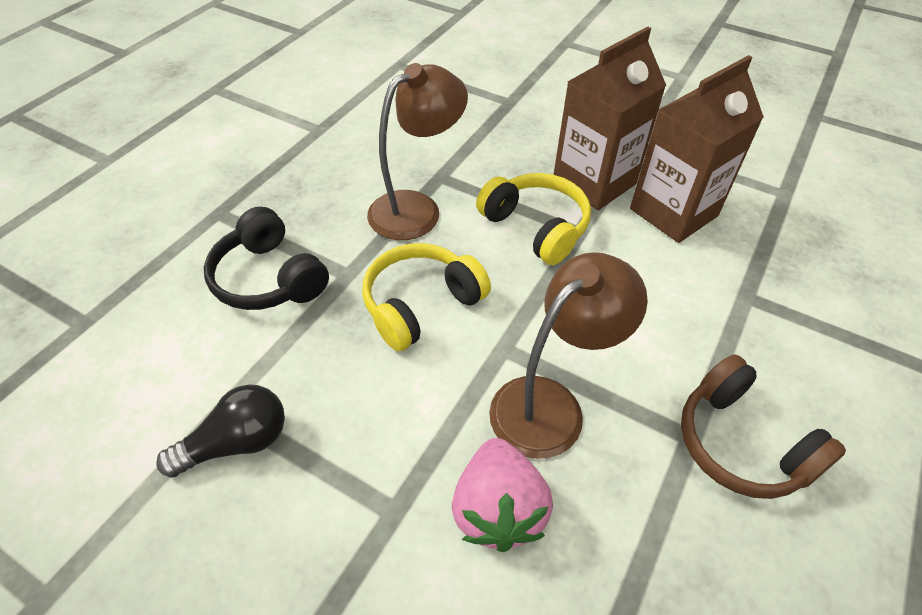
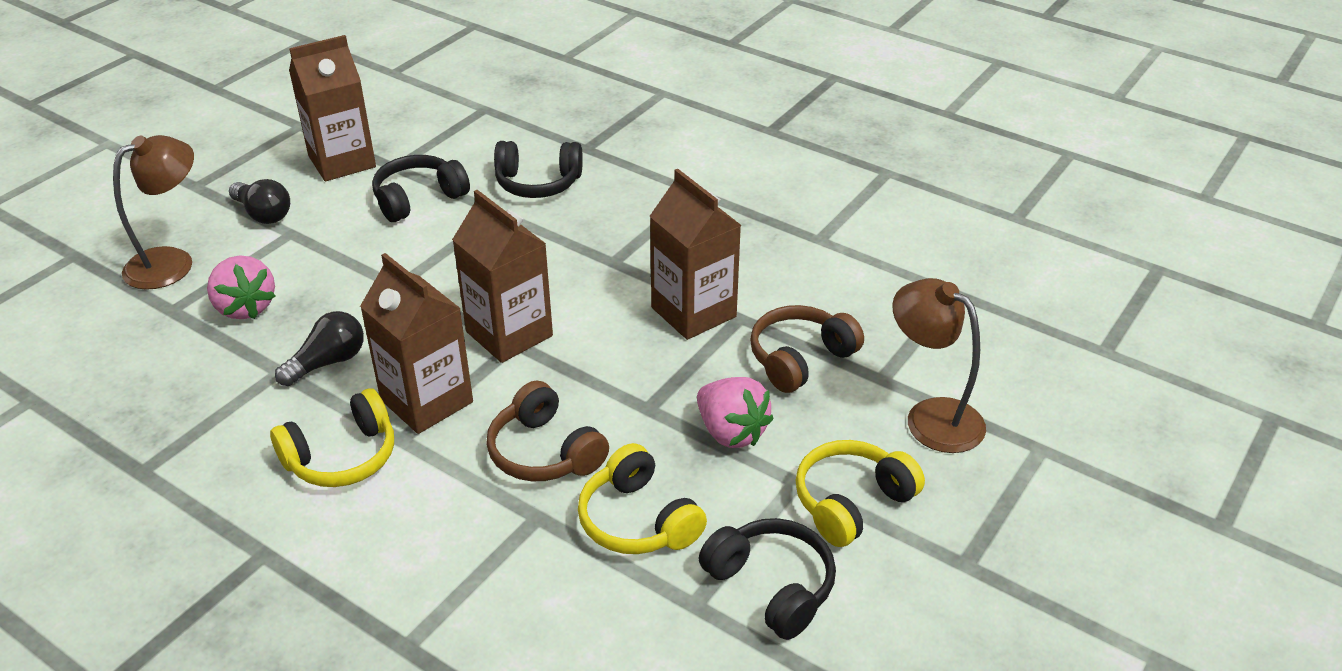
black headphones: 1 -> 3
black light bulb: 1 -> 2
brown carton: 2 -> 4
brown headphones: 1 -> 2
pink strawberry: 1 -> 2
yellow headphones: 2 -> 3

